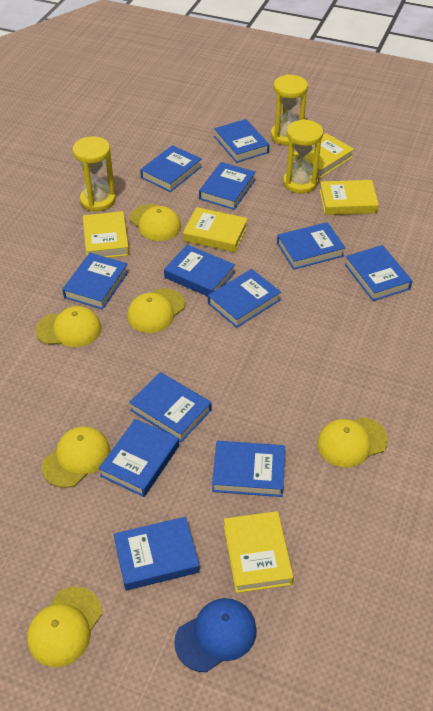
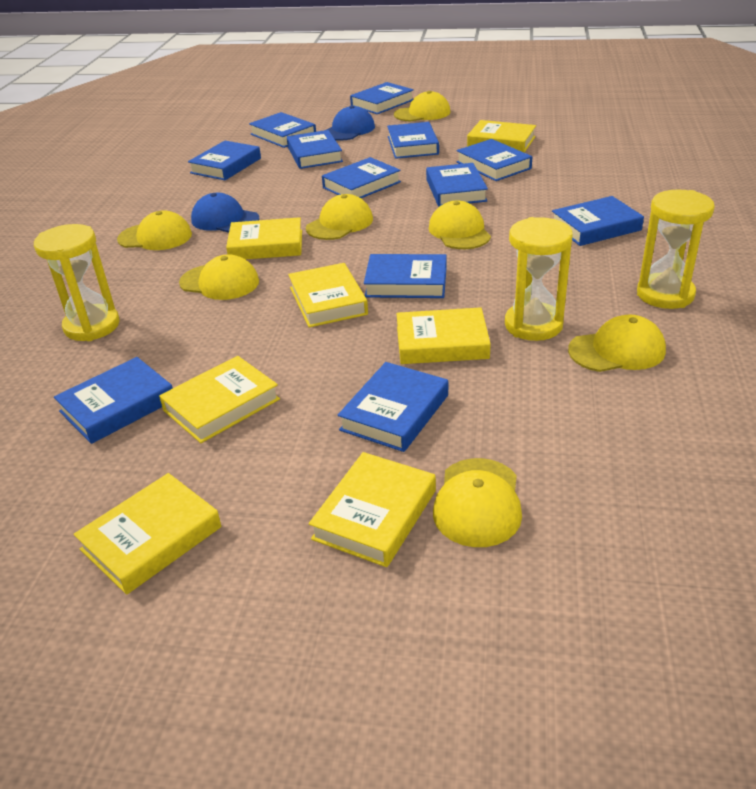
blue cap: 1 -> 2
yellow book: 5 -> 7
yellow cap: 6 -> 7

